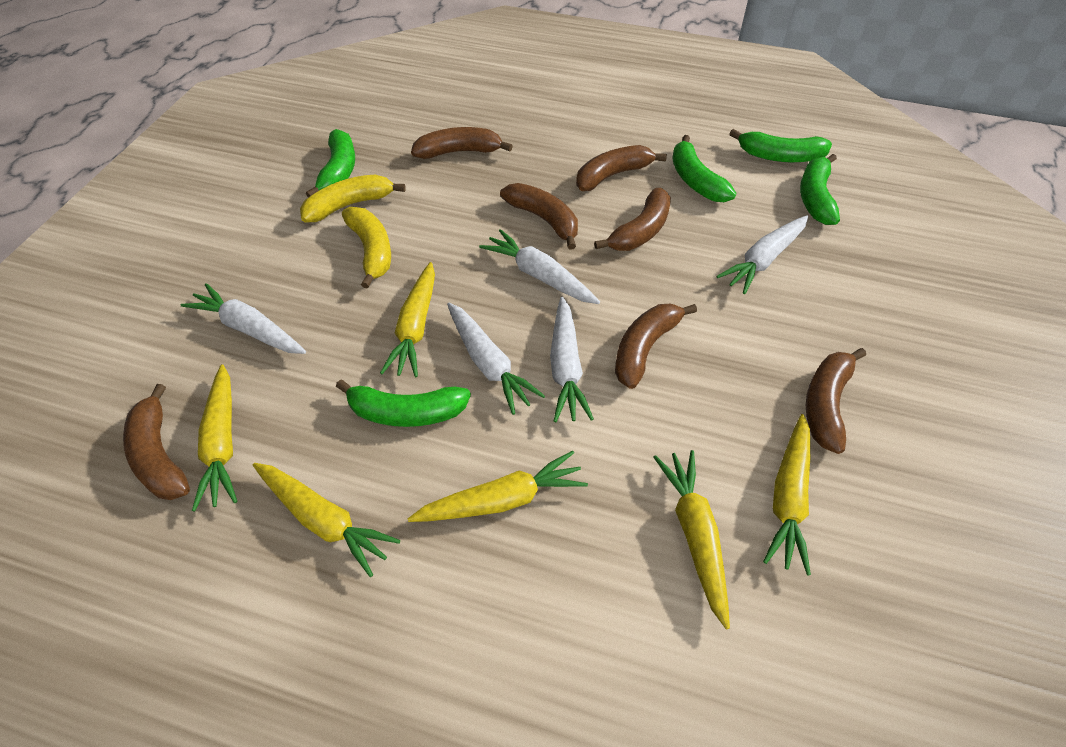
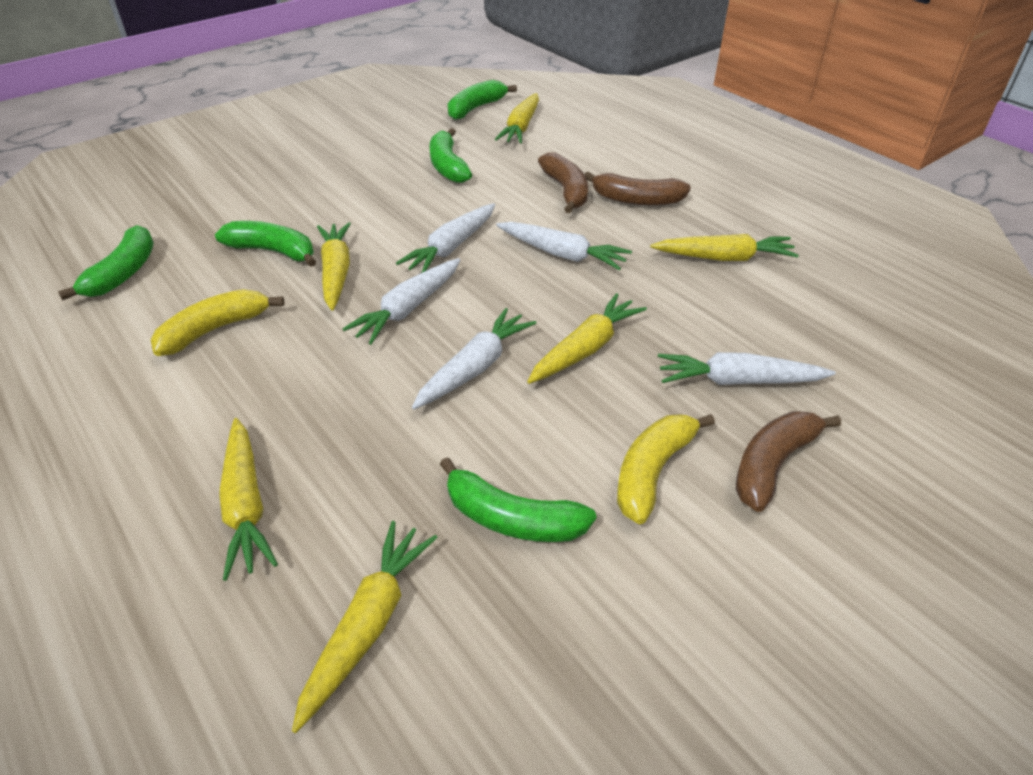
brown banana: 7 -> 3

